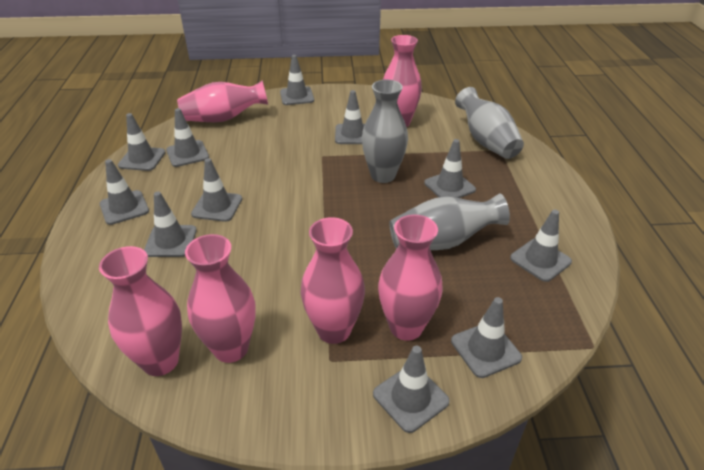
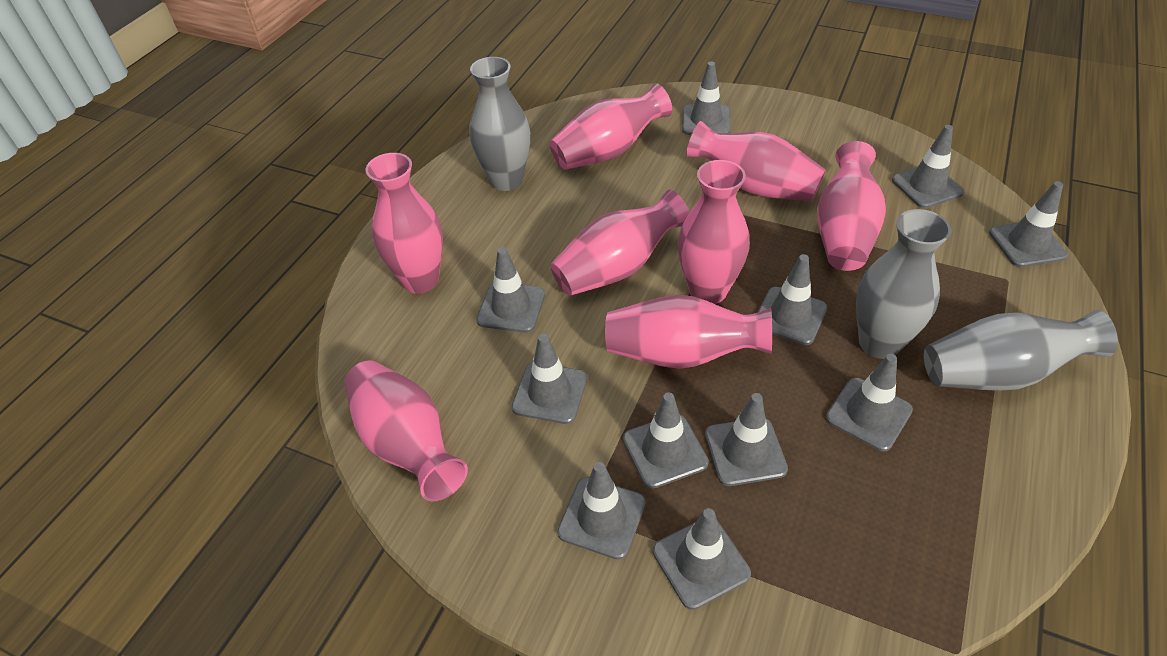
pink vase: 6 -> 8

